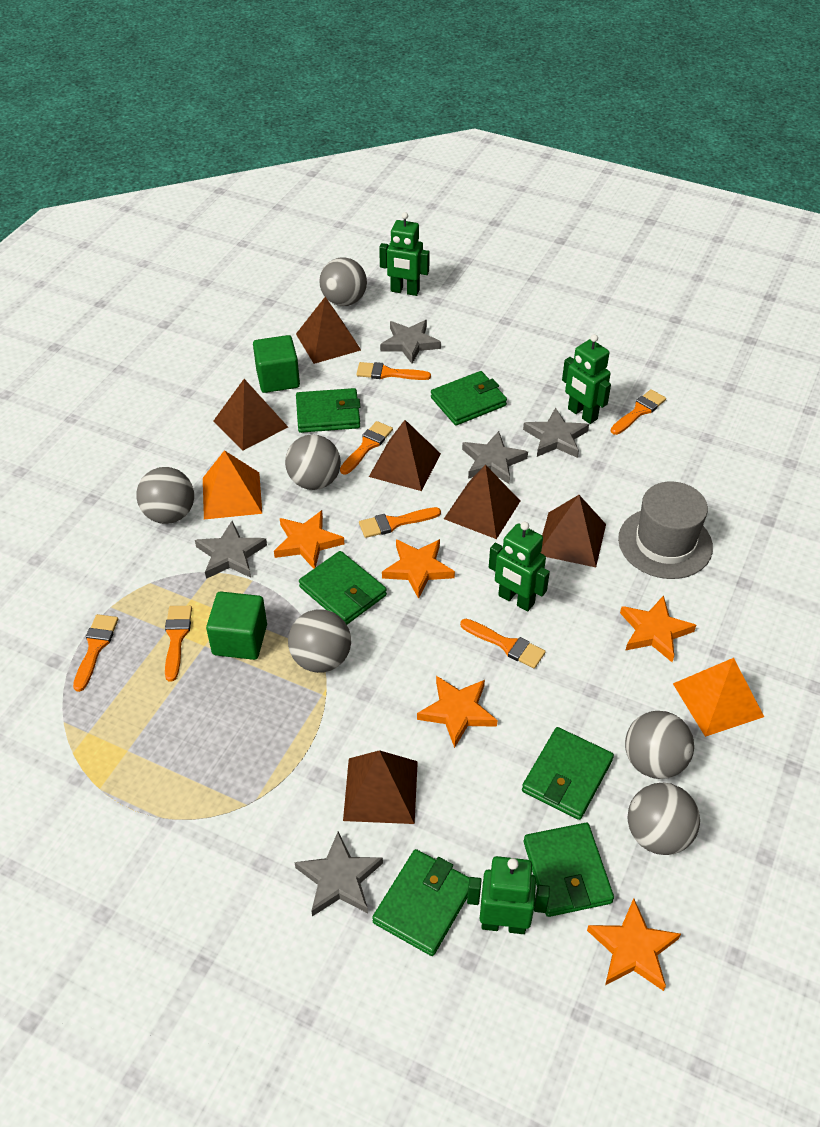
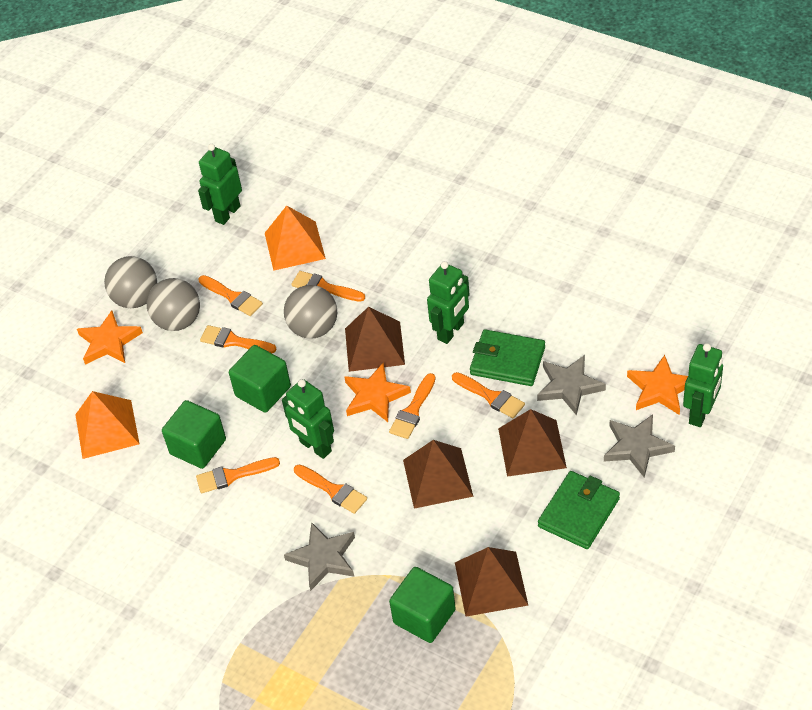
brown pyramid: 6 -> 4
green cube: 2 -> 3
green wallet: 6 -> 2
grey ball: 6 -> 3
grey hat: 1 -> 0
grey star: 5 -> 3
orange star: 5 -> 3

